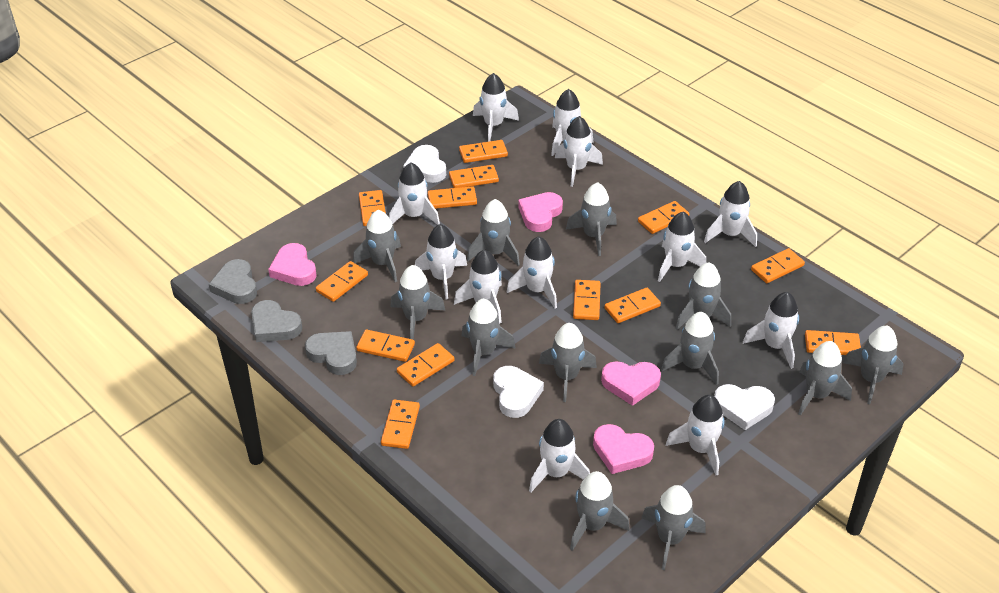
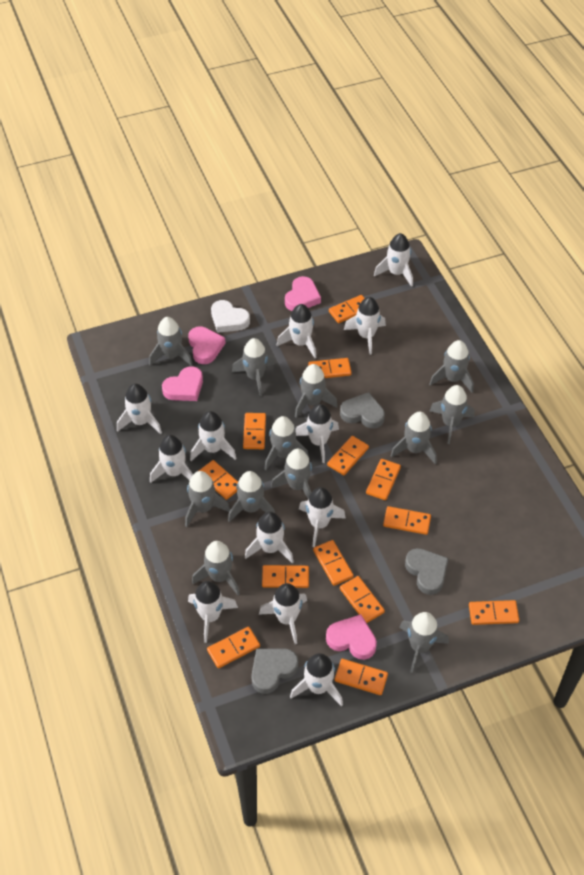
white heart: 3 -> 1

